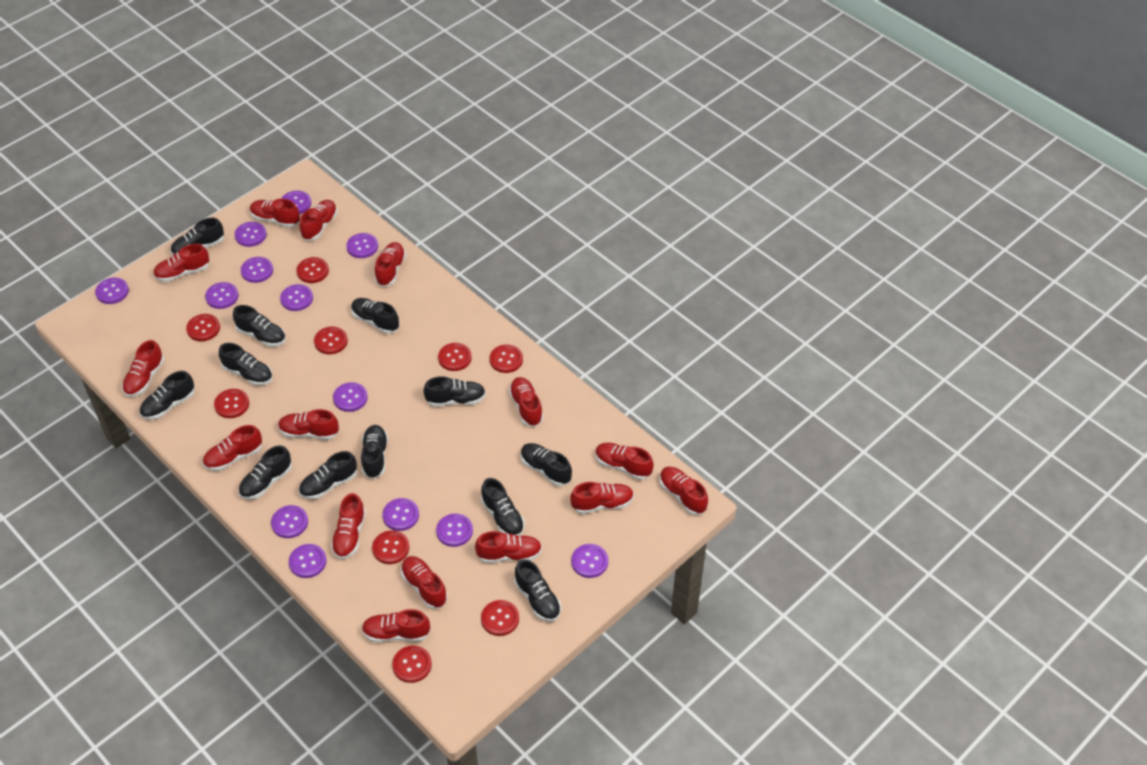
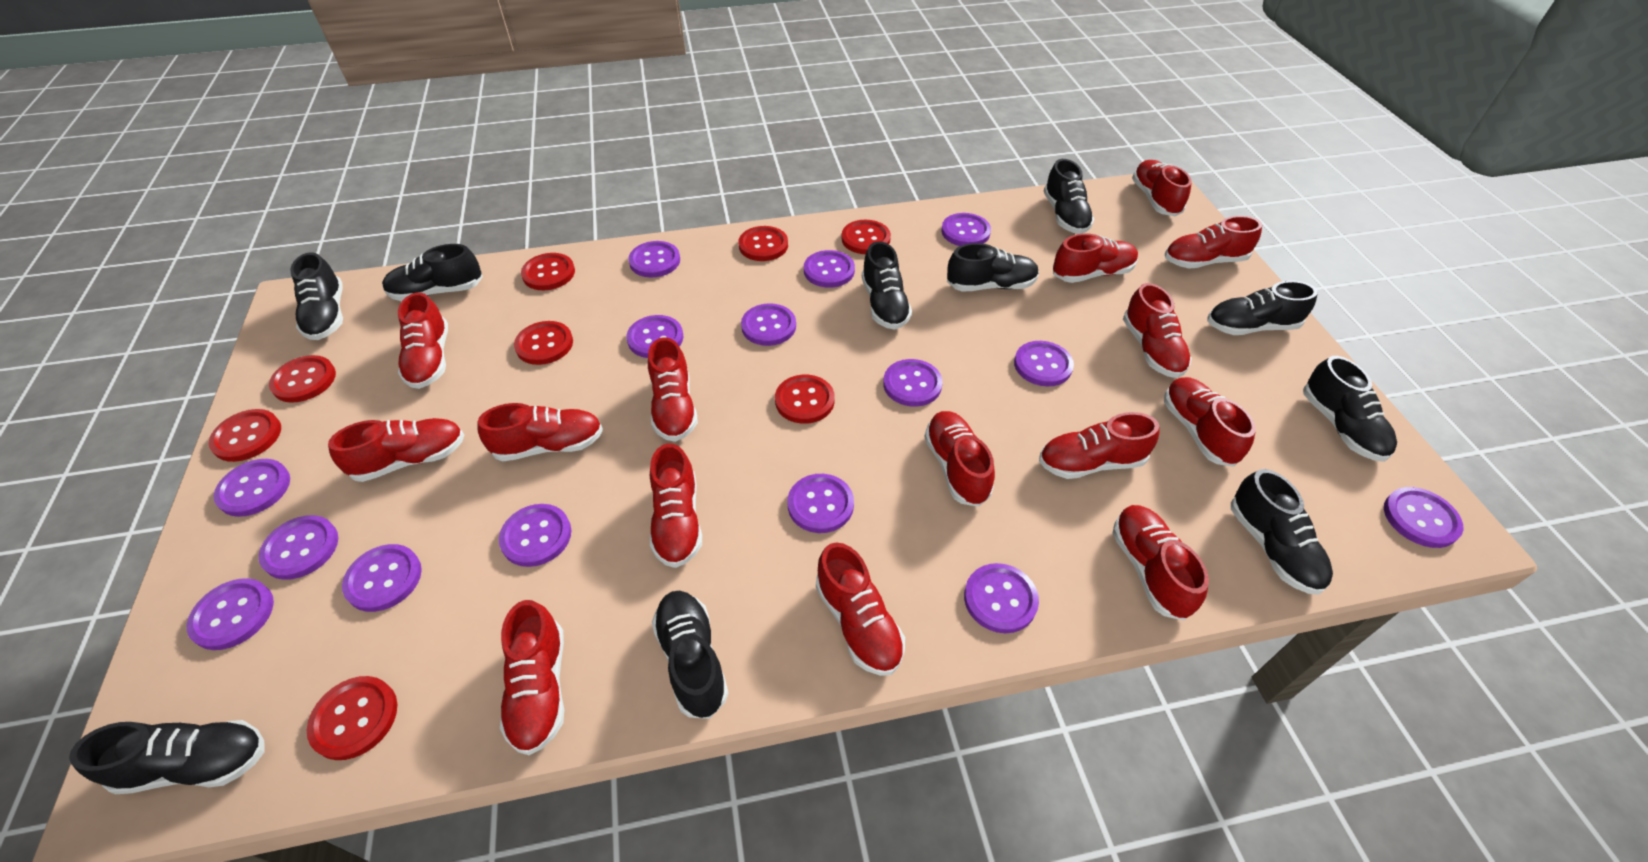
black shoe: 12 -> 10
purple button: 13 -> 15
red button: 9 -> 8

